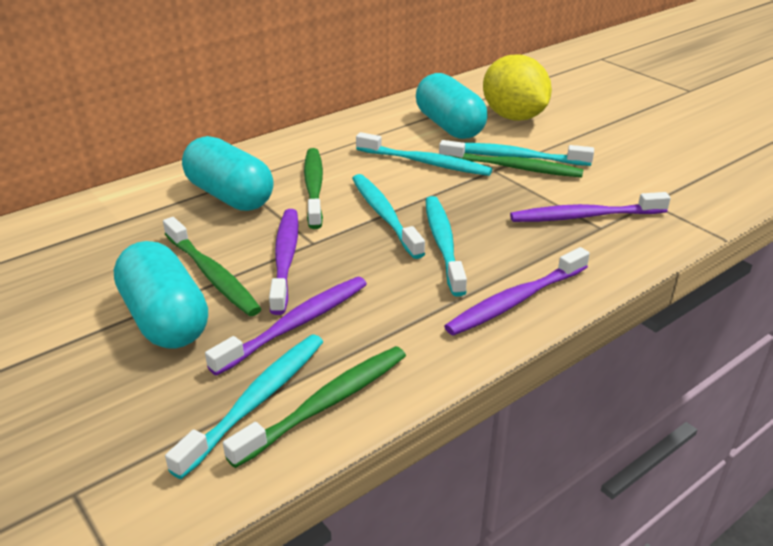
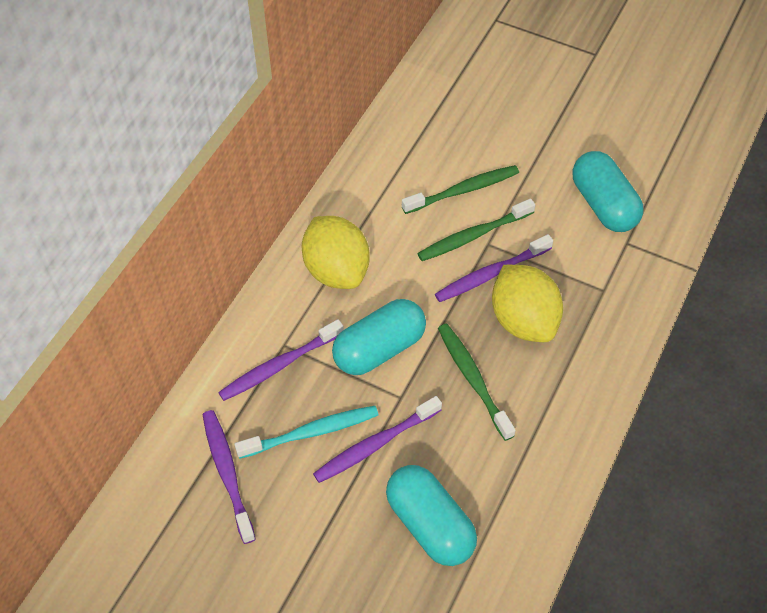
green toothbrush: 4 -> 3
turquoise toothbrush: 5 -> 1
yellow lemon: 1 -> 2

